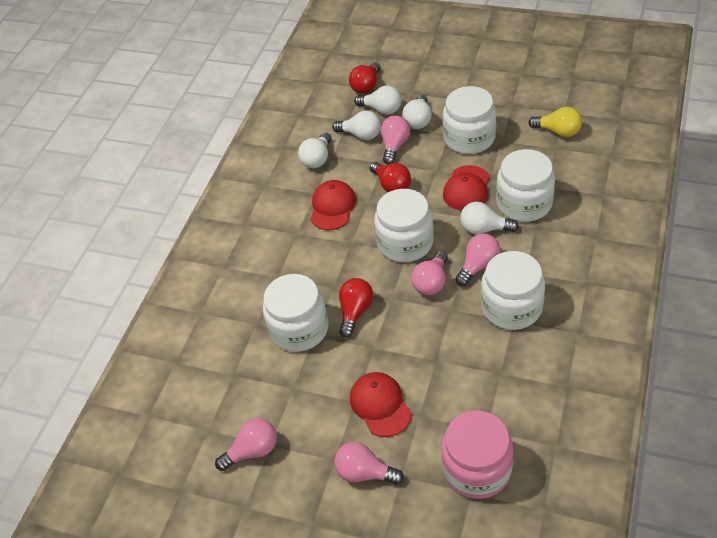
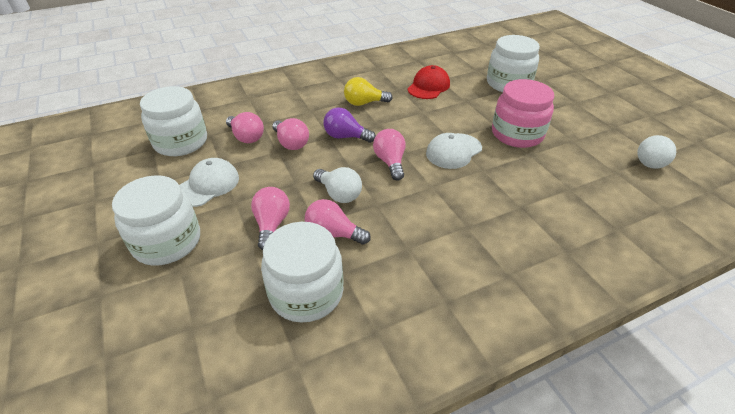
purple light bulb: 0 -> 1
red cap: 3 -> 1
red light bulb: 3 -> 0
white cap: 0 -> 2
white jar: 5 -> 4
white light bulb: 5 -> 2

